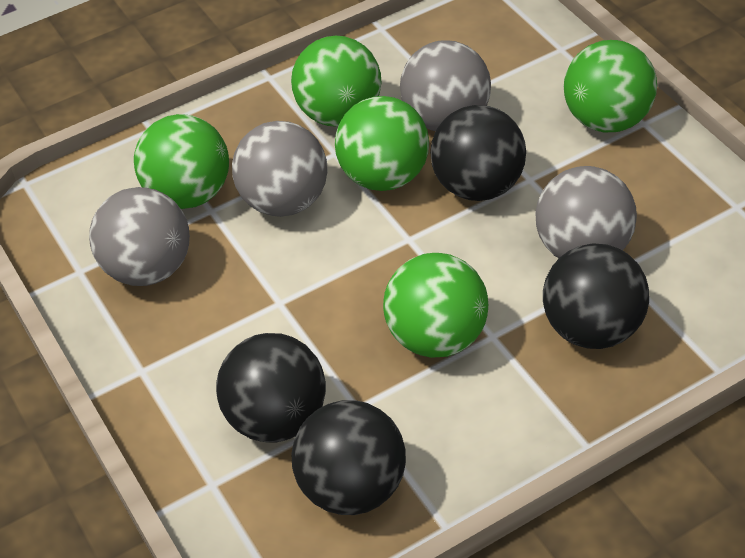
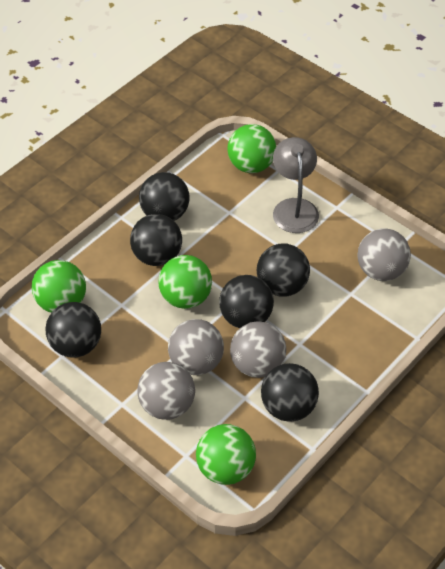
black ball: 4 -> 6
green ball: 5 -> 4
grey lamp: 0 -> 1

